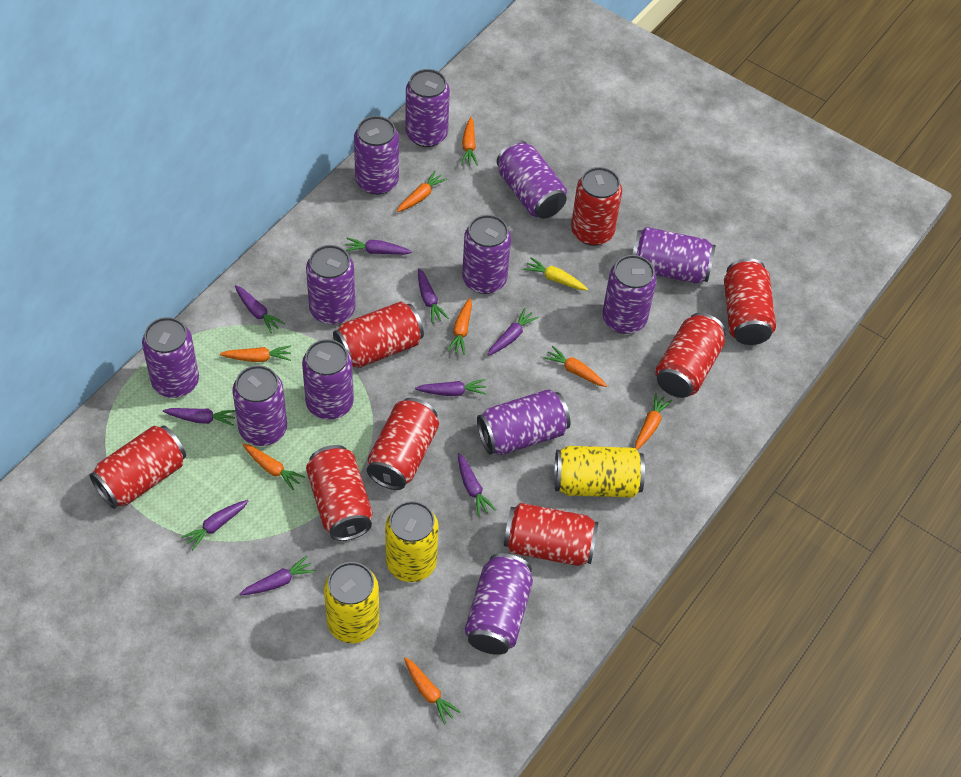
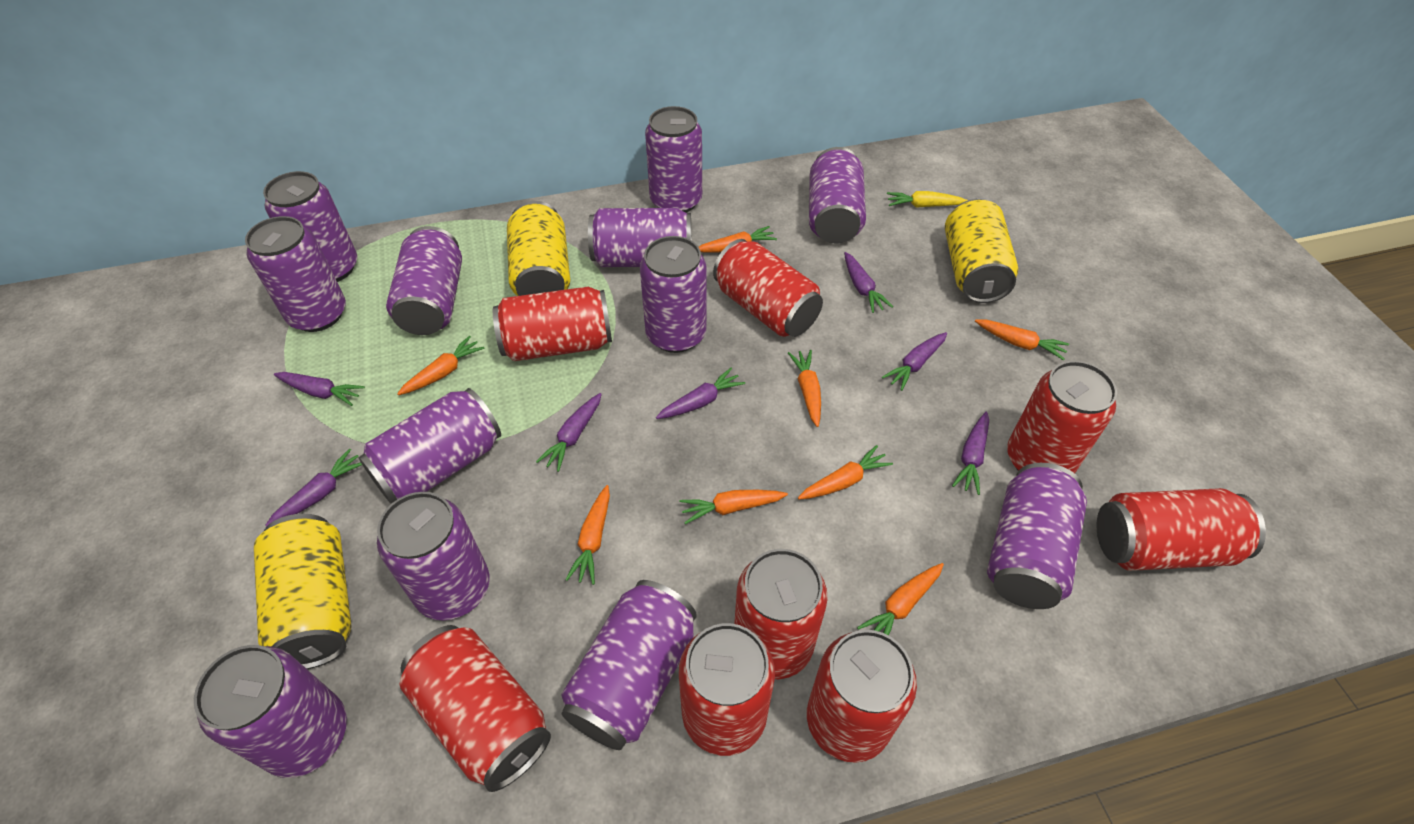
purple carrot: 9 -> 7

